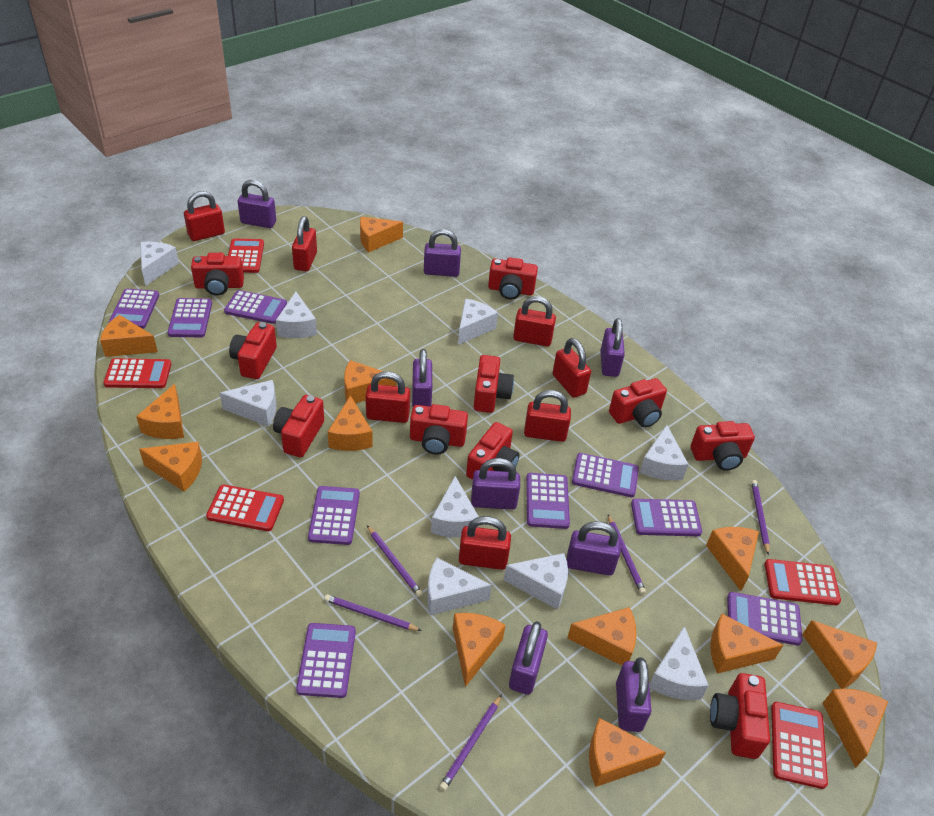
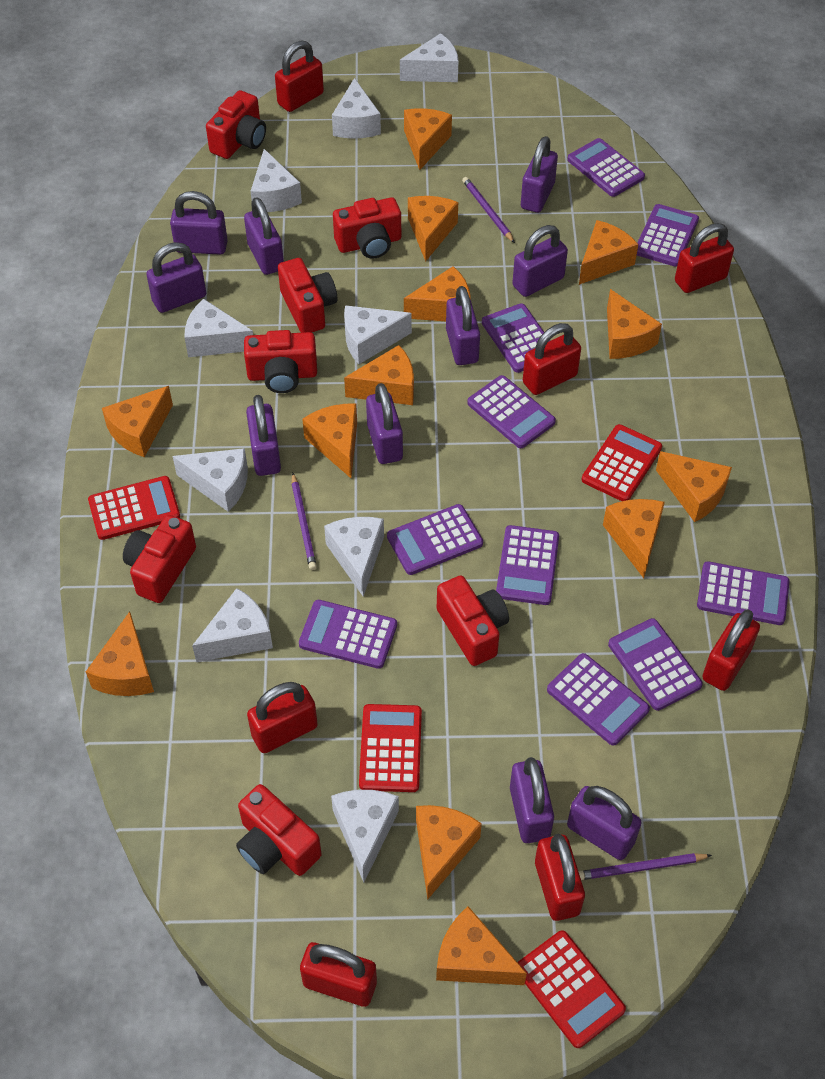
purple calculator: 9 -> 10
purple padlock: 8 -> 10
purple pencil: 5 -> 3
red calculator: 5 -> 4
red camera: 10 -> 7

